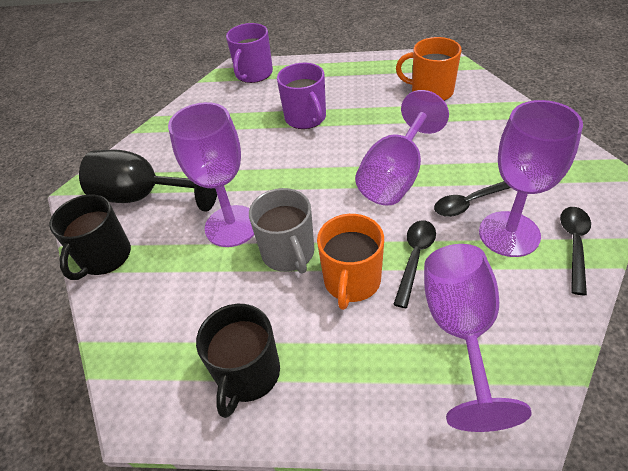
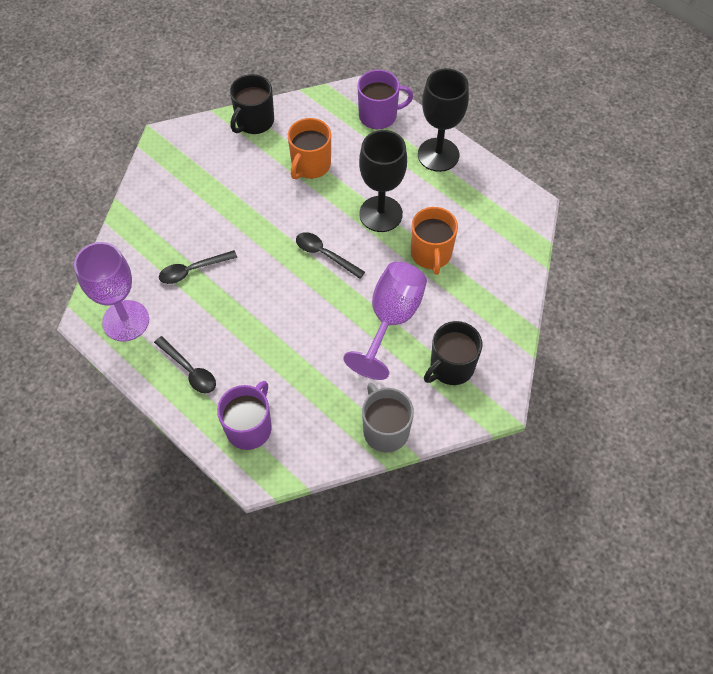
black goblet: 1 -> 2
purple goblet: 4 -> 2

